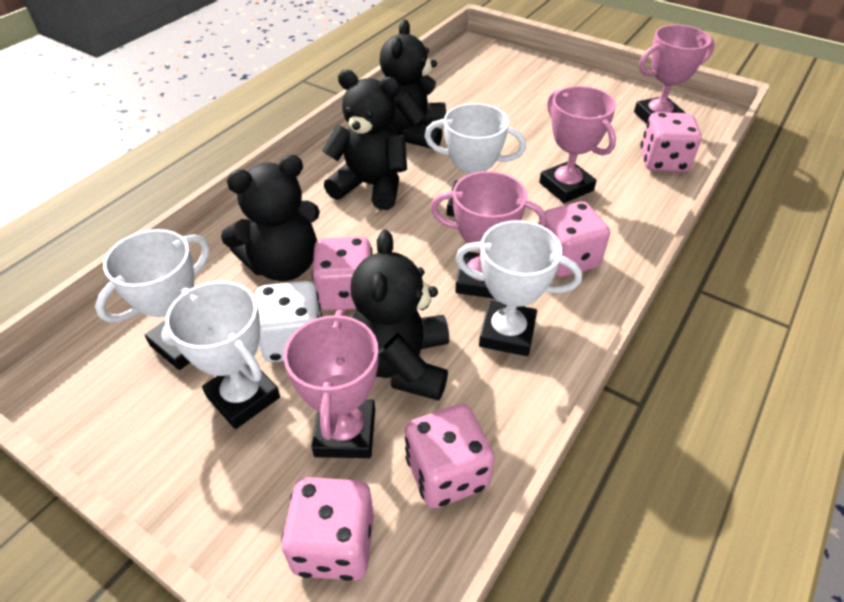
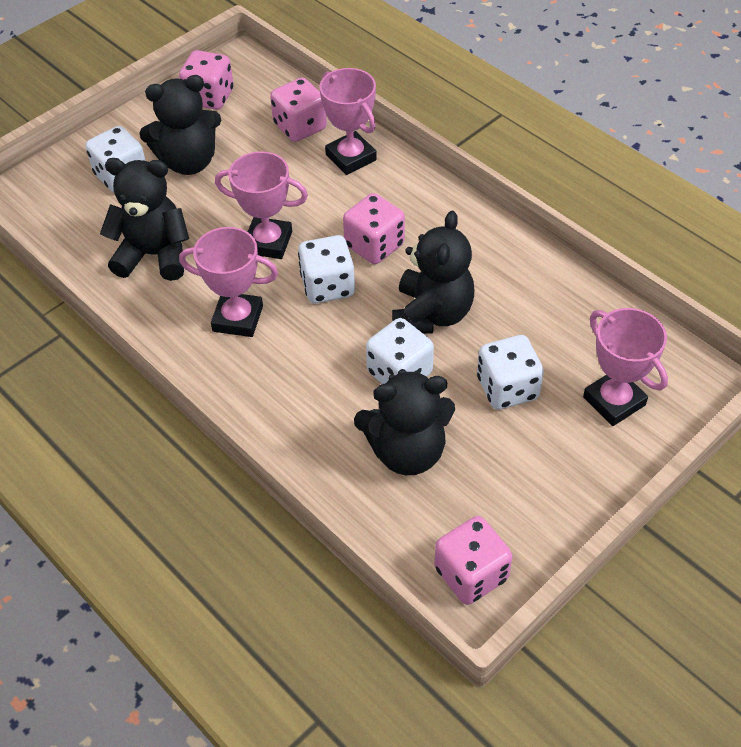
pink dice: 5 -> 4
white dice: 1 -> 4
white trophy: 4 -> 0

